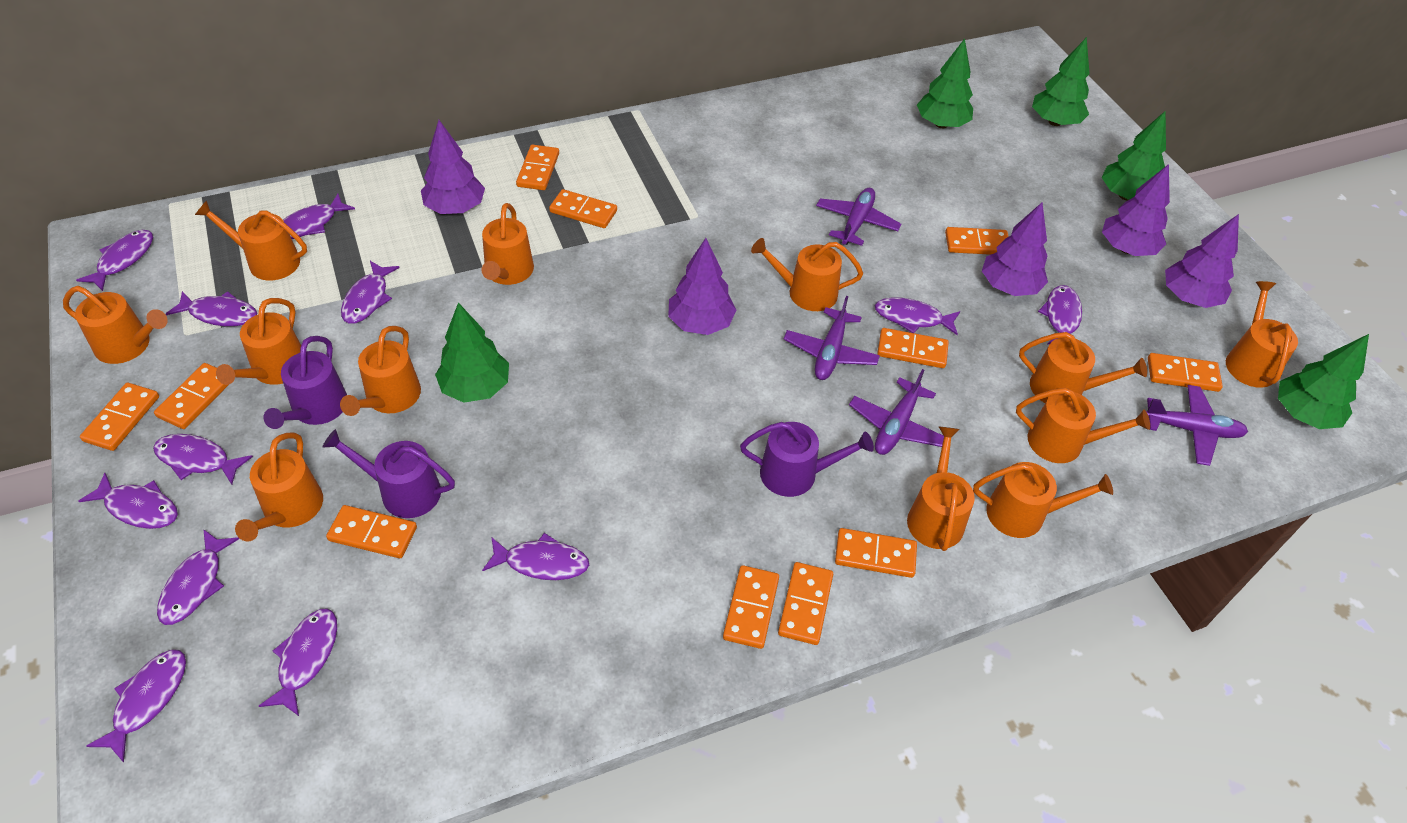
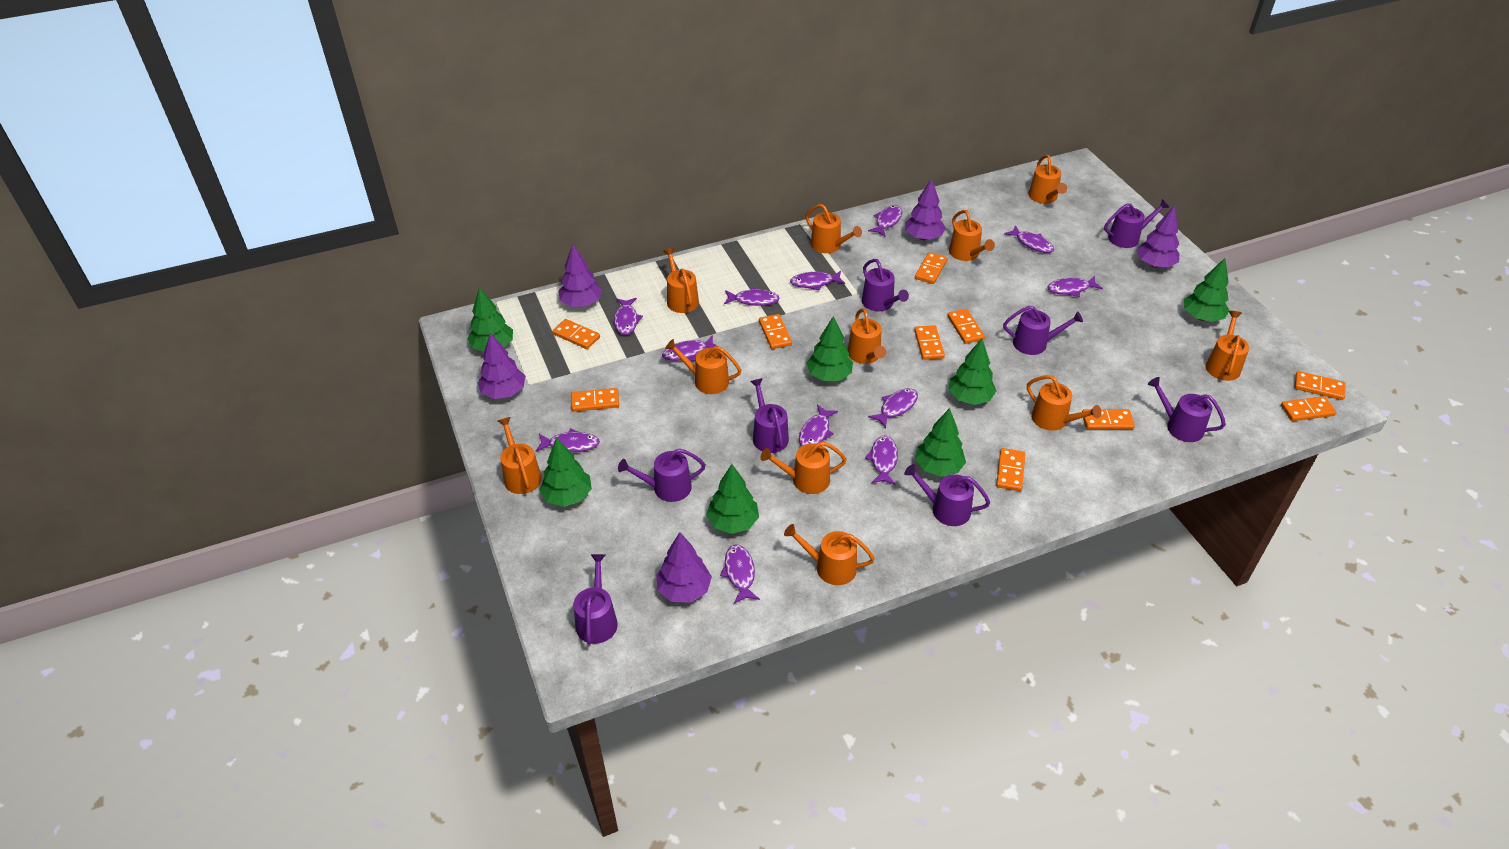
green tree: 5 -> 7
orange domino: 11 -> 10
orange watering can: 12 -> 11
purple plane: 4 -> 0
purple watering can: 3 -> 8

